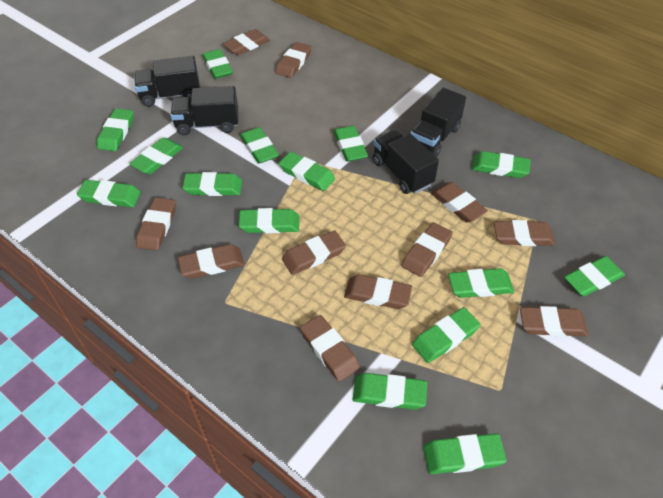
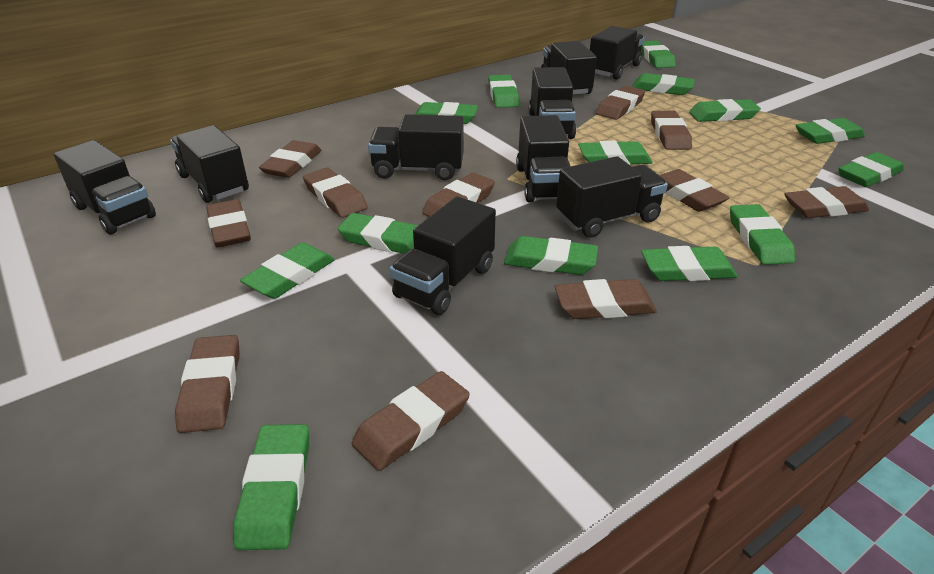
black truck: 4 -> 9
green eraser: 15 -> 14

